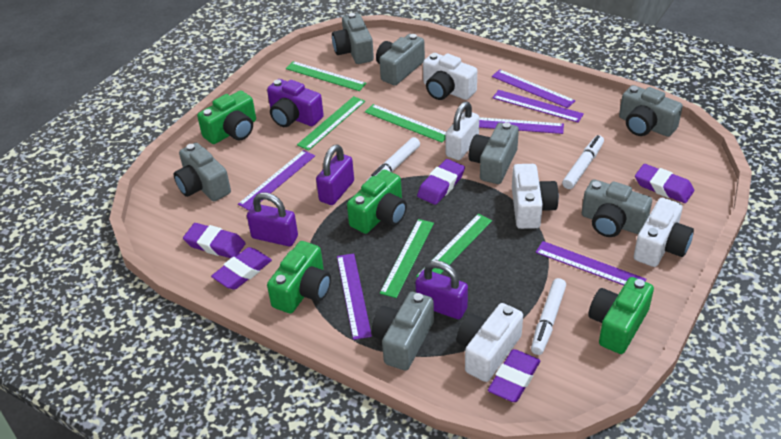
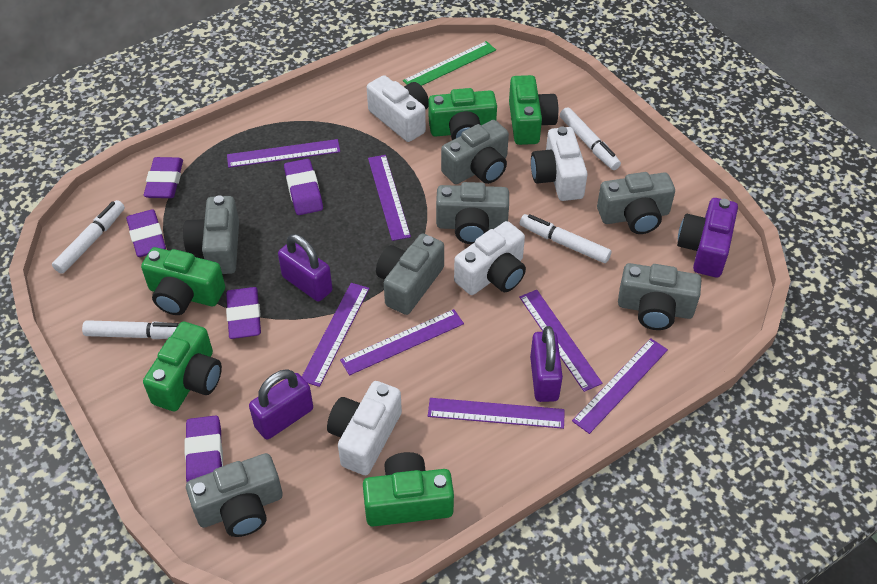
green camera: 4 -> 5
green ruler: 5 -> 1
purple ruler: 6 -> 7
white marker: 3 -> 4
white padlock: 1 -> 0

